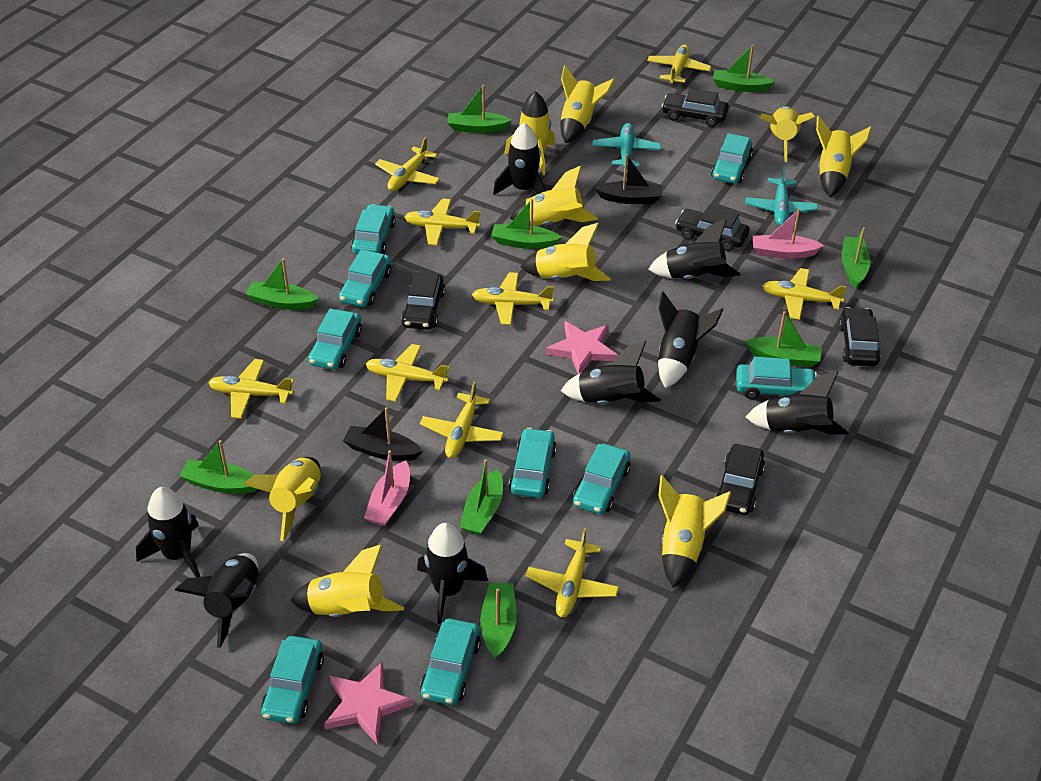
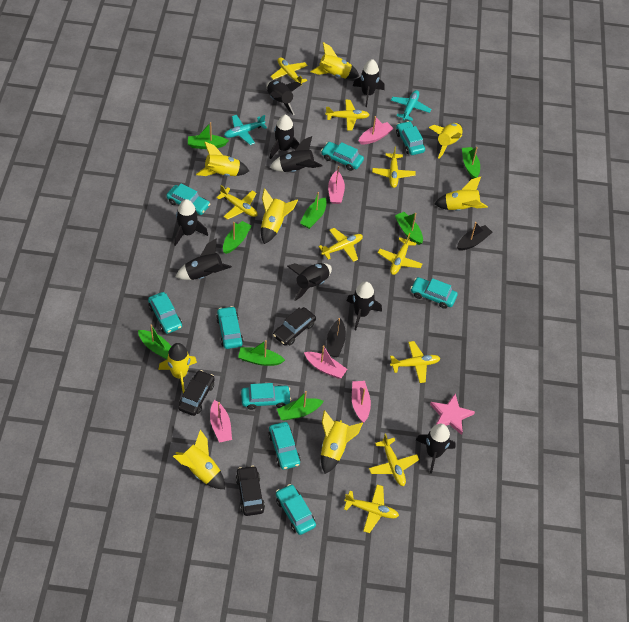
black car: 5 -> 3
black rocket: 8 -> 9
green boat: 9 -> 8
pink boat: 2 -> 5
pink star: 2 -> 1
yellow rocket: 9 -> 8

